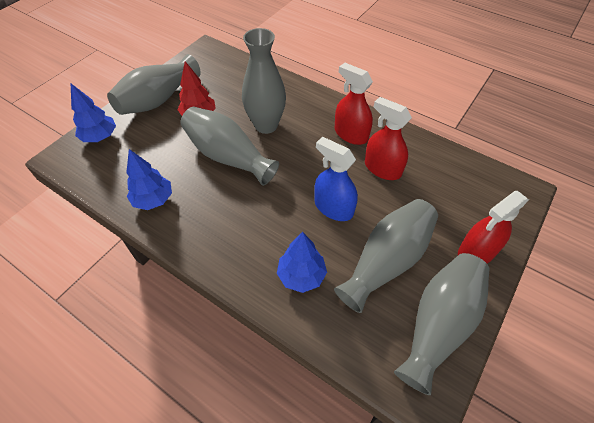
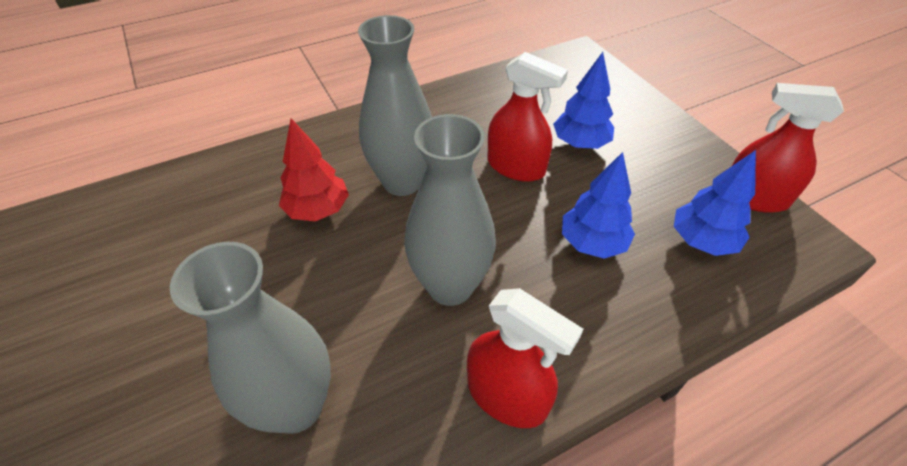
blue spray bottle: 1 -> 0
grey vase: 5 -> 3

